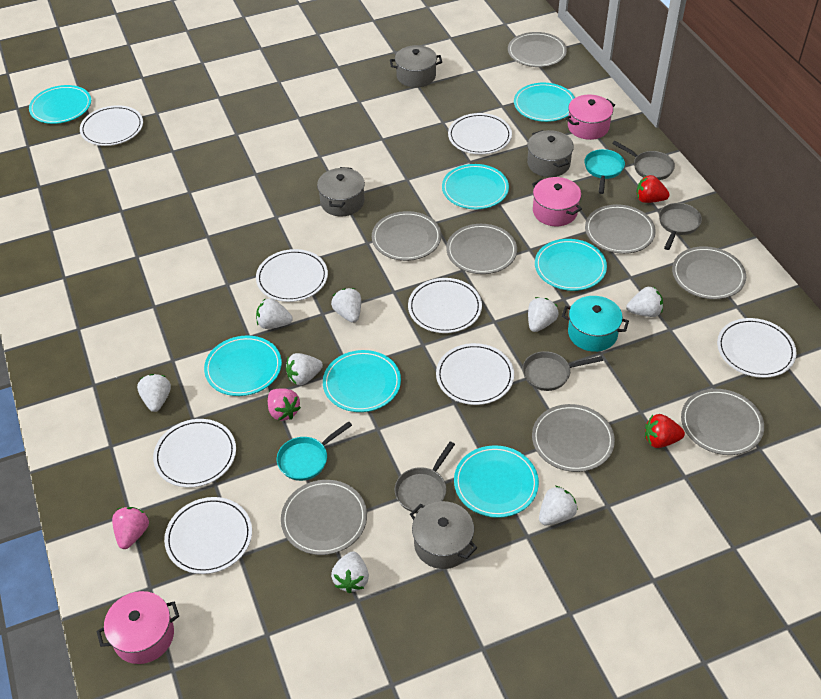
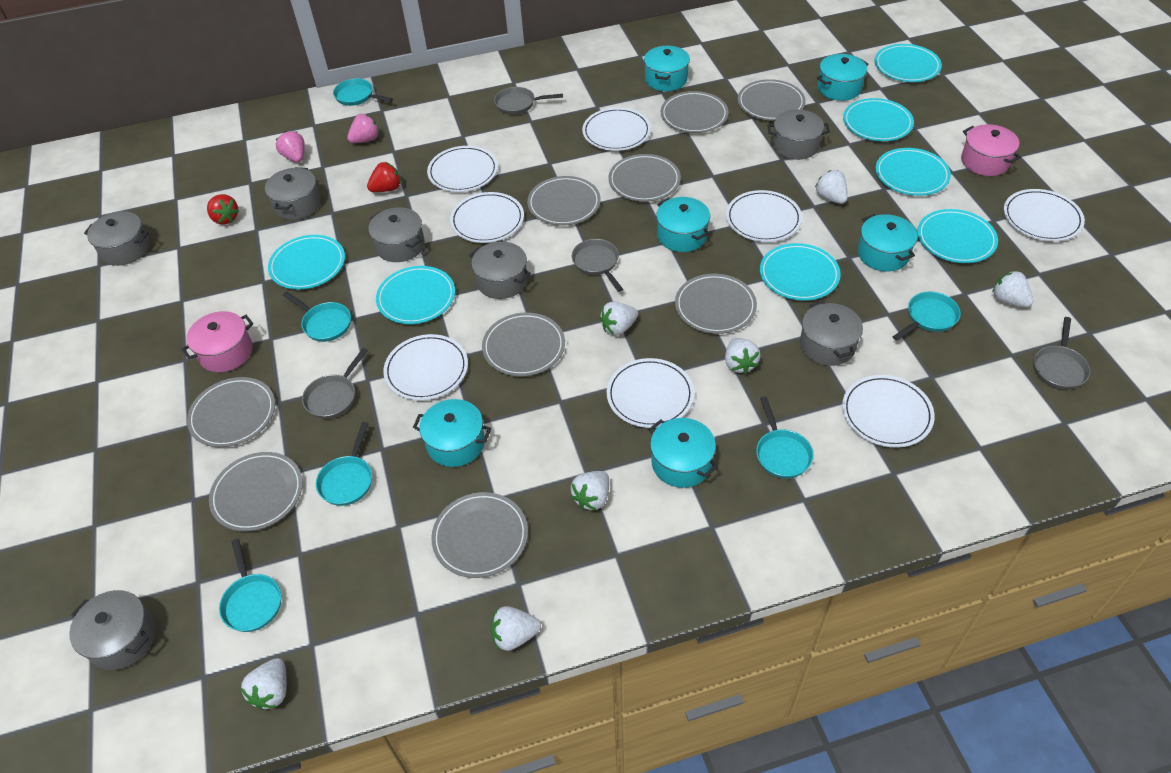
grey plate: 8 -> 9
grey pot: 4 -> 7
pink pot: 3 -> 2
turquoise pan: 2 -> 6
turquoise pot: 1 -> 6
white strawberry: 8 -> 7

